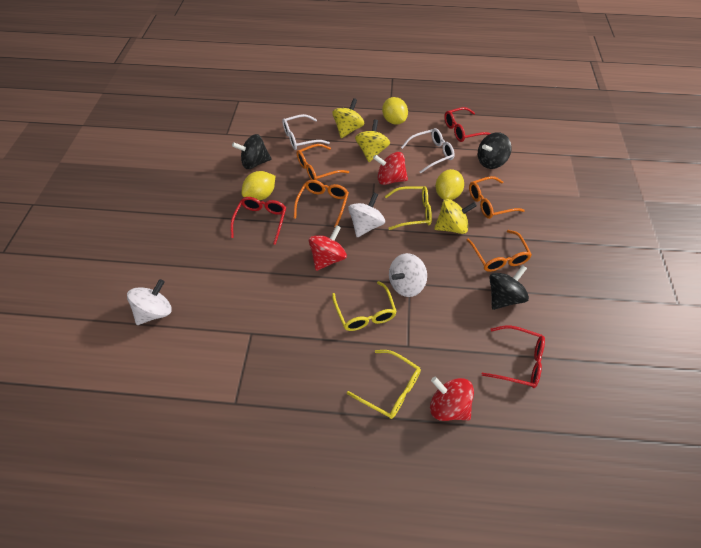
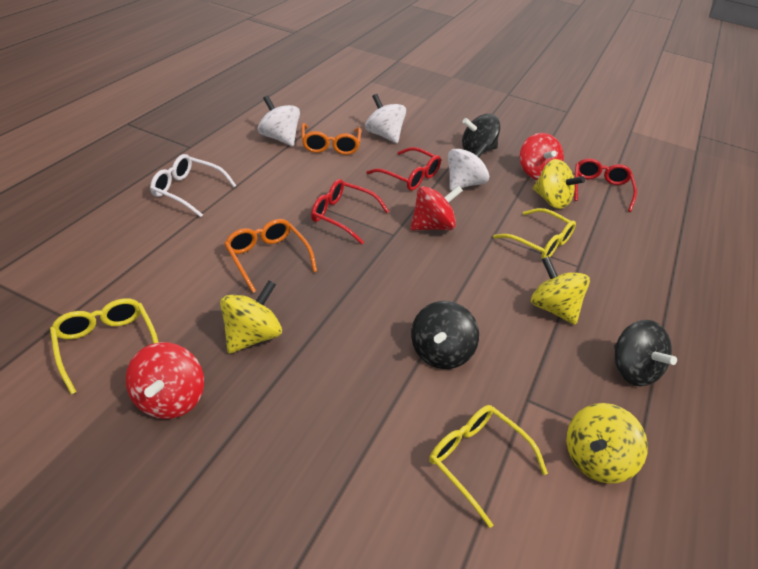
orange glasses: 4 -> 2
white glasses: 2 -> 1
yellow lemon: 3 -> 0
yellow spinning top: 3 -> 4

